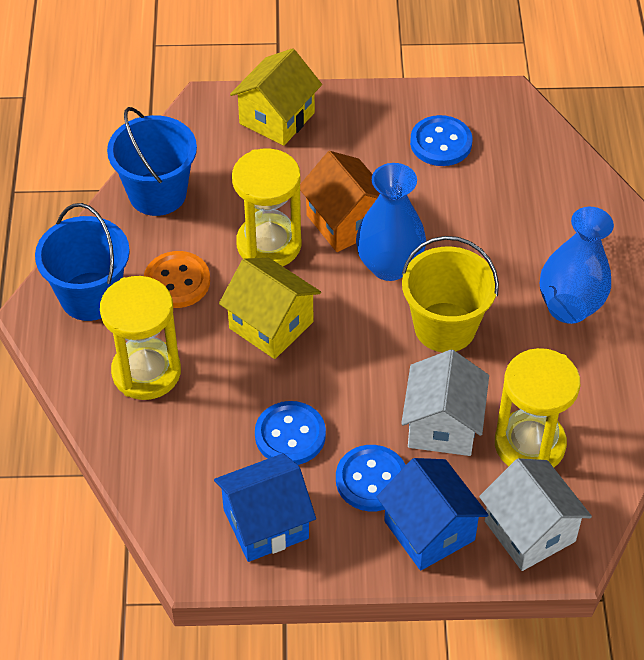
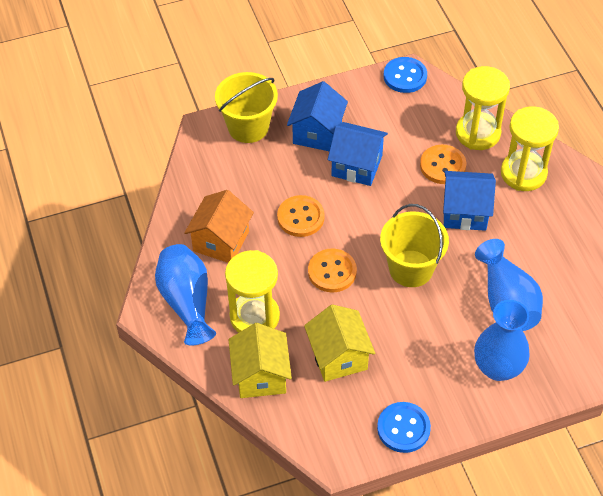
blue bucket: 2 -> 0
blue button: 3 -> 2
blue house: 2 -> 3
blue vase: 2 -> 3
orange button: 1 -> 3
white house: 2 -> 0
yellow bucket: 1 -> 2

